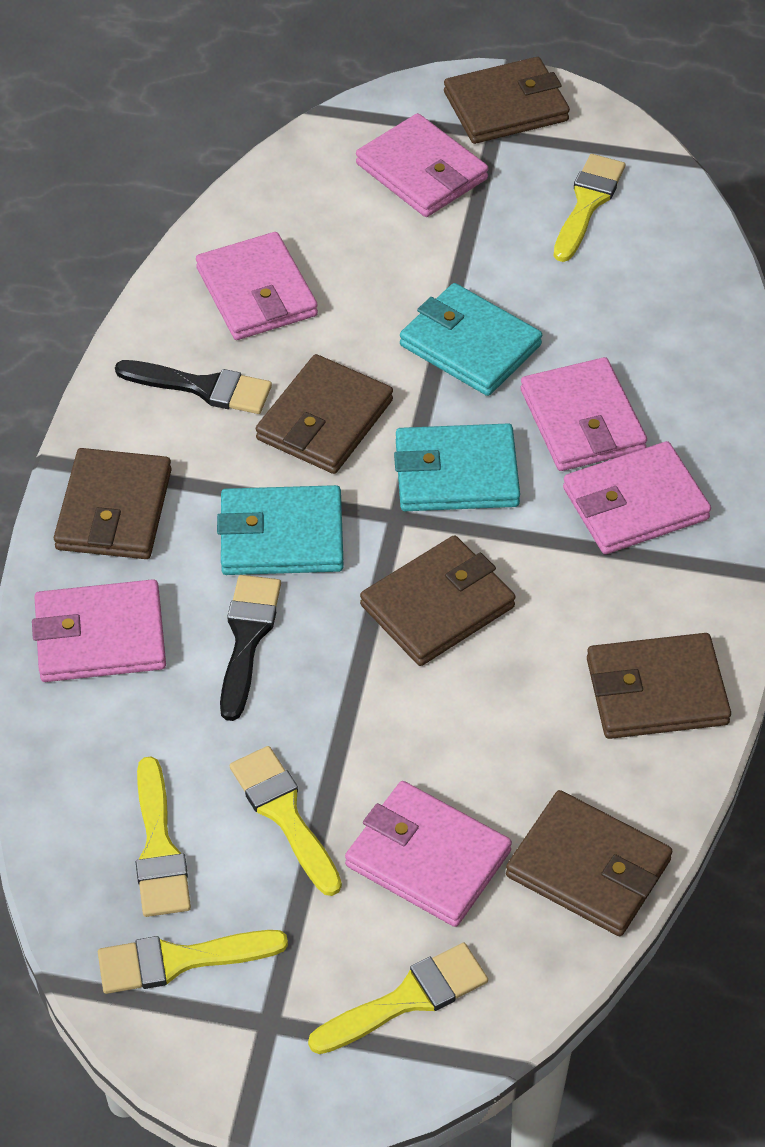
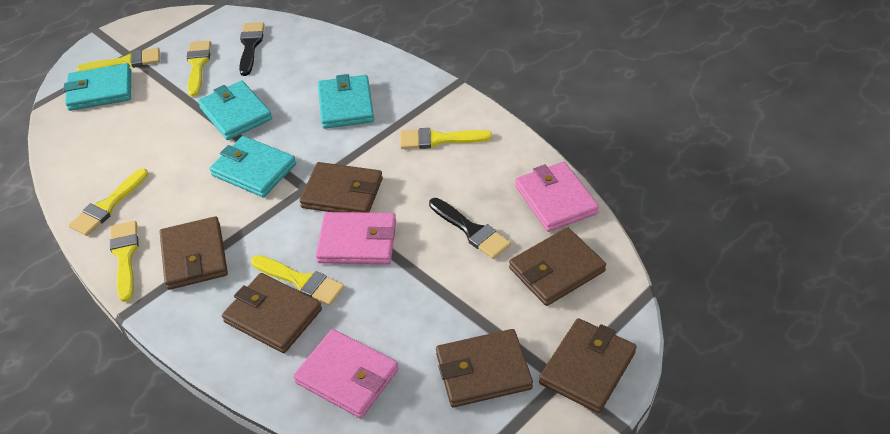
pink wallet: 6 -> 3
turquoise wallet: 3 -> 4
yellow brush: 5 -> 6

